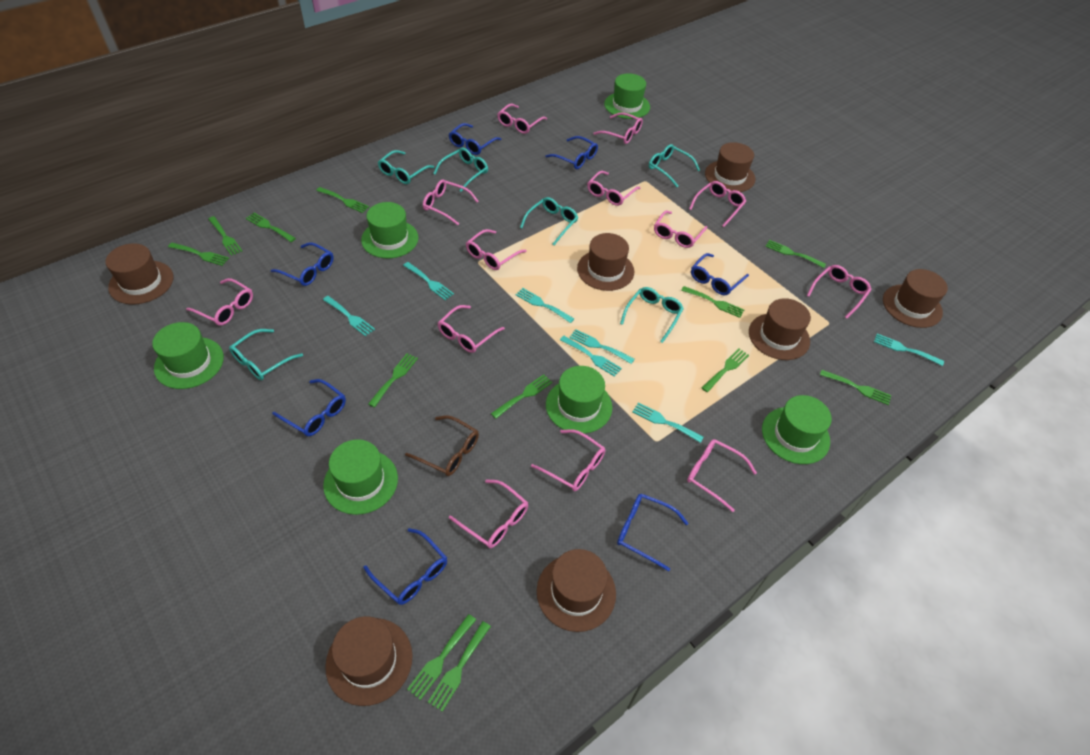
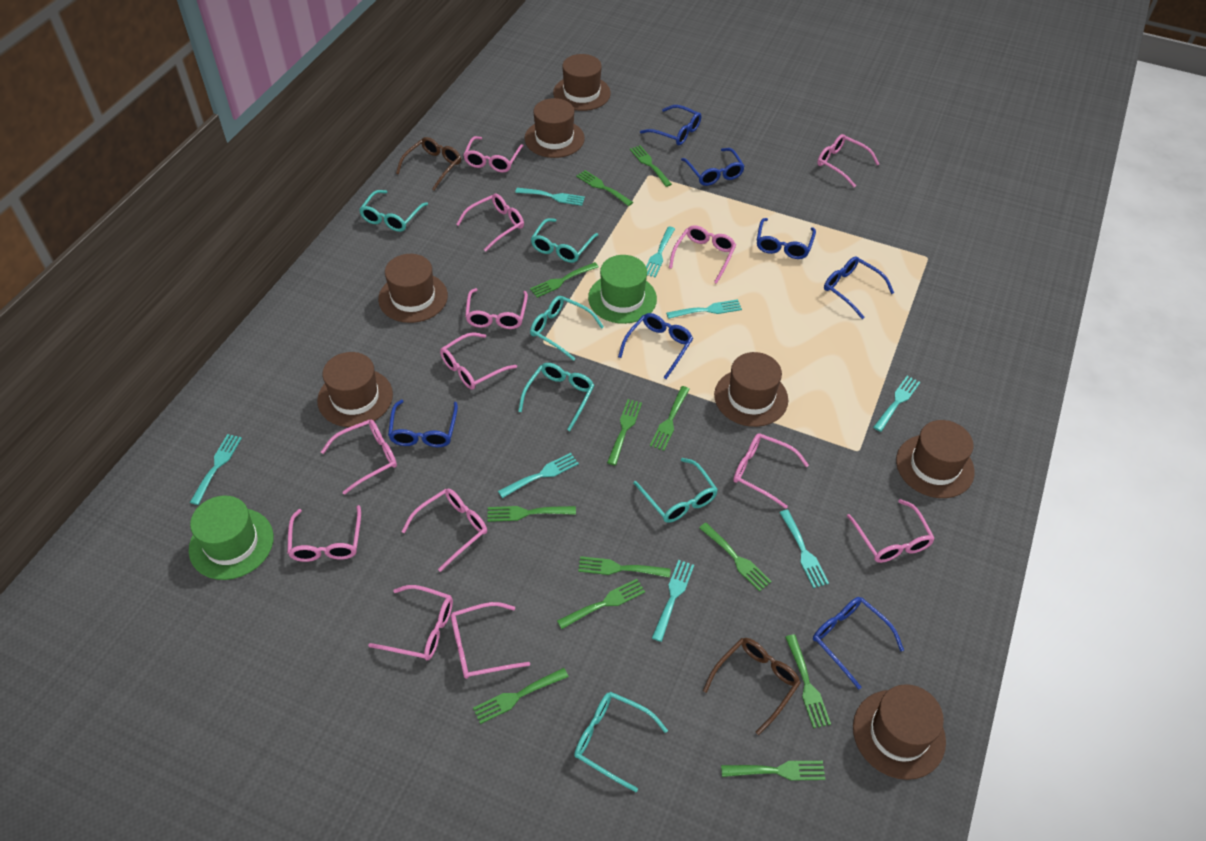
brown glasses: 1 -> 2
green hat: 6 -> 2
turquoise fork: 7 -> 8

